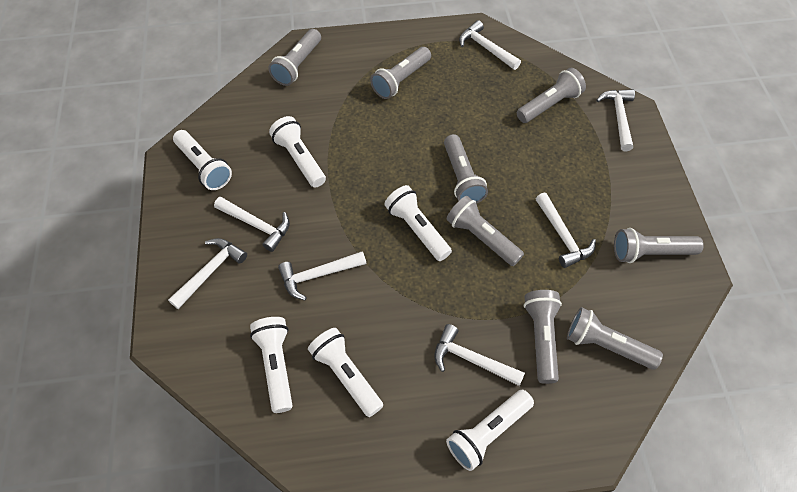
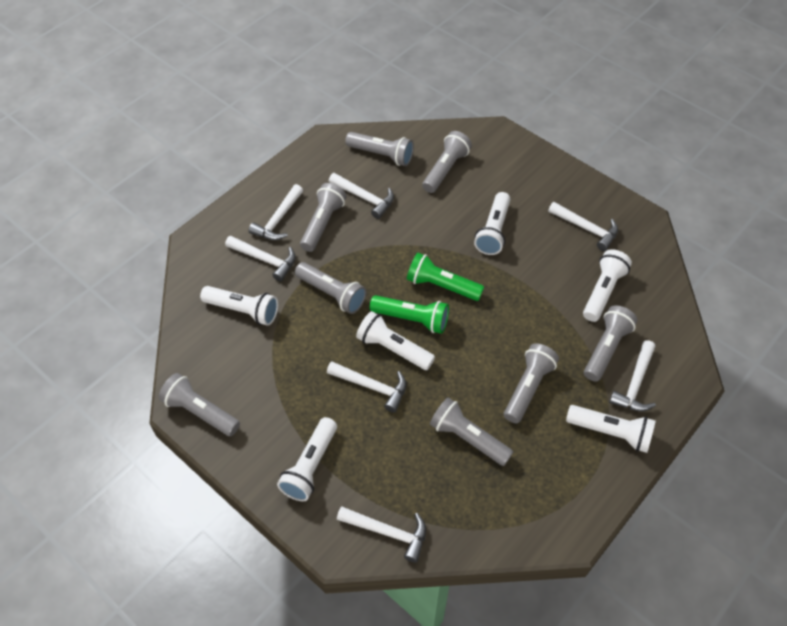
green flashlight: 0 -> 2

